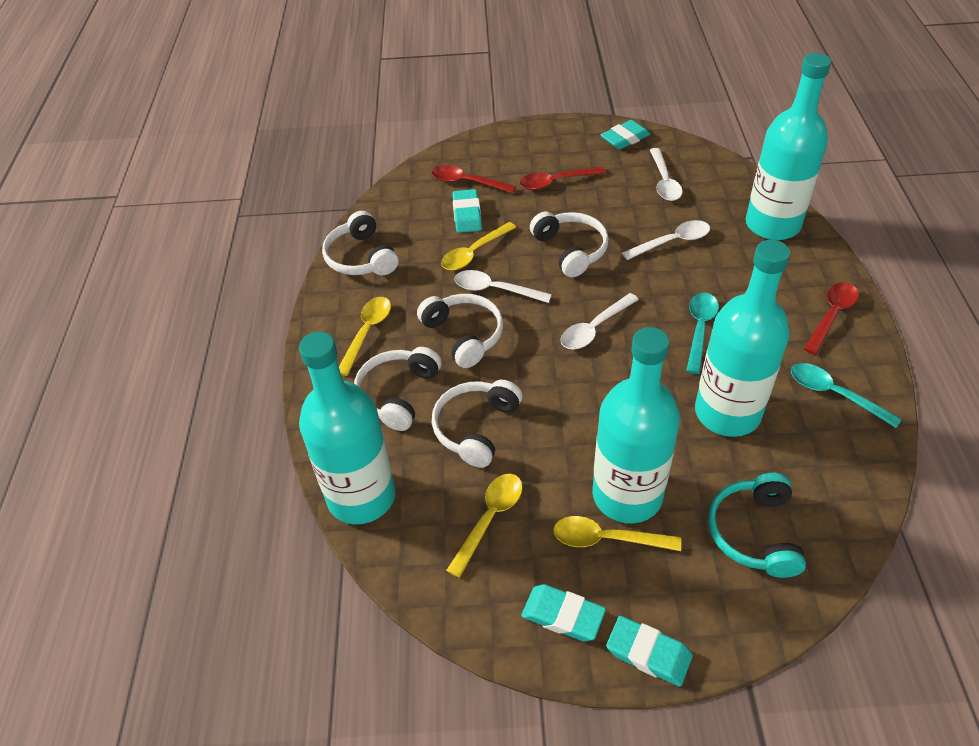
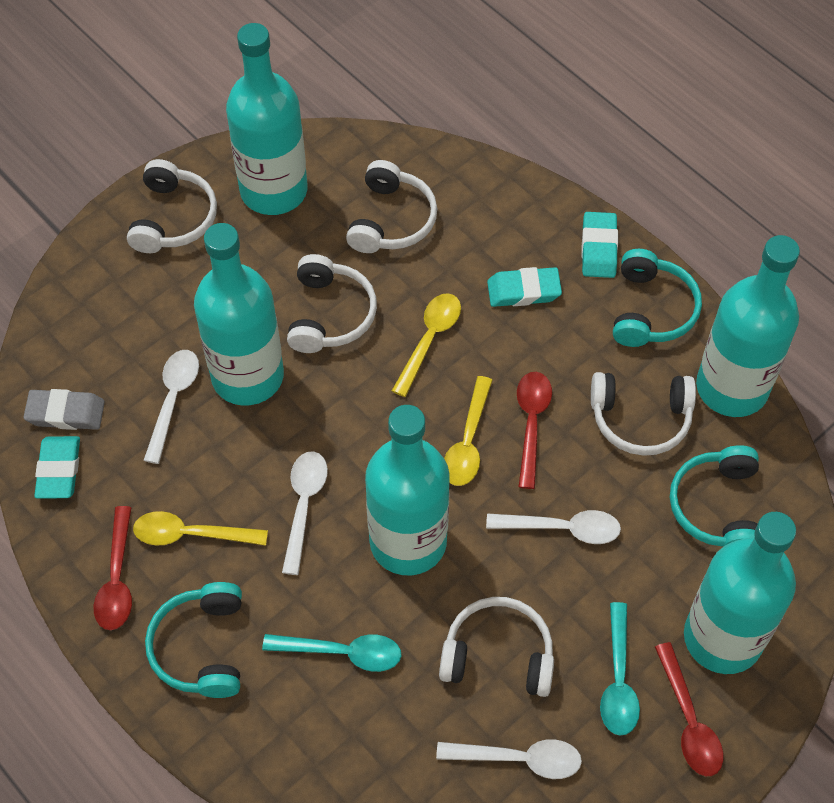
grey eraser: 0 -> 1
turquoise bottle: 4 -> 5
turquoise eraser: 4 -> 3
turquoise headphones: 1 -> 3
yellow spoon: 4 -> 3

